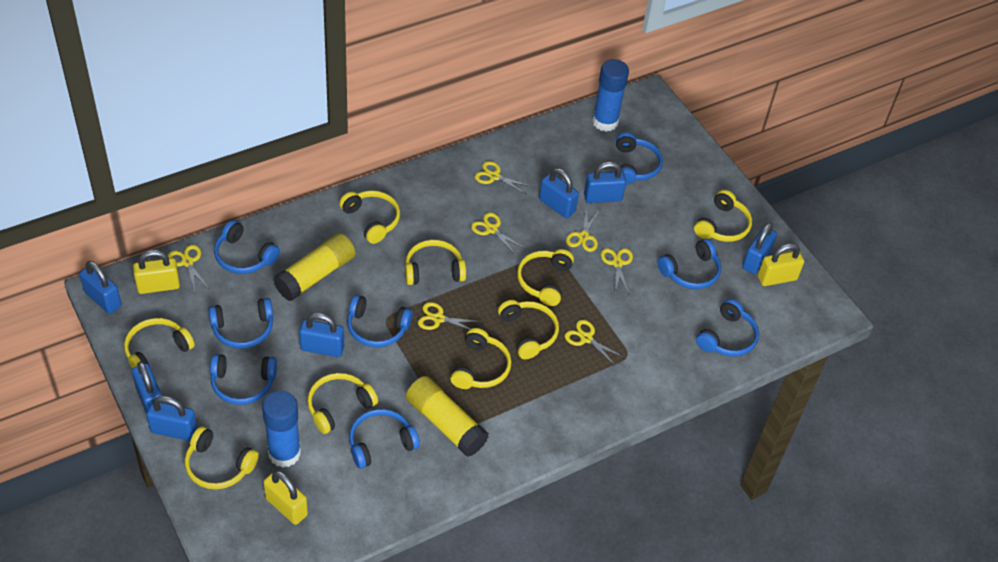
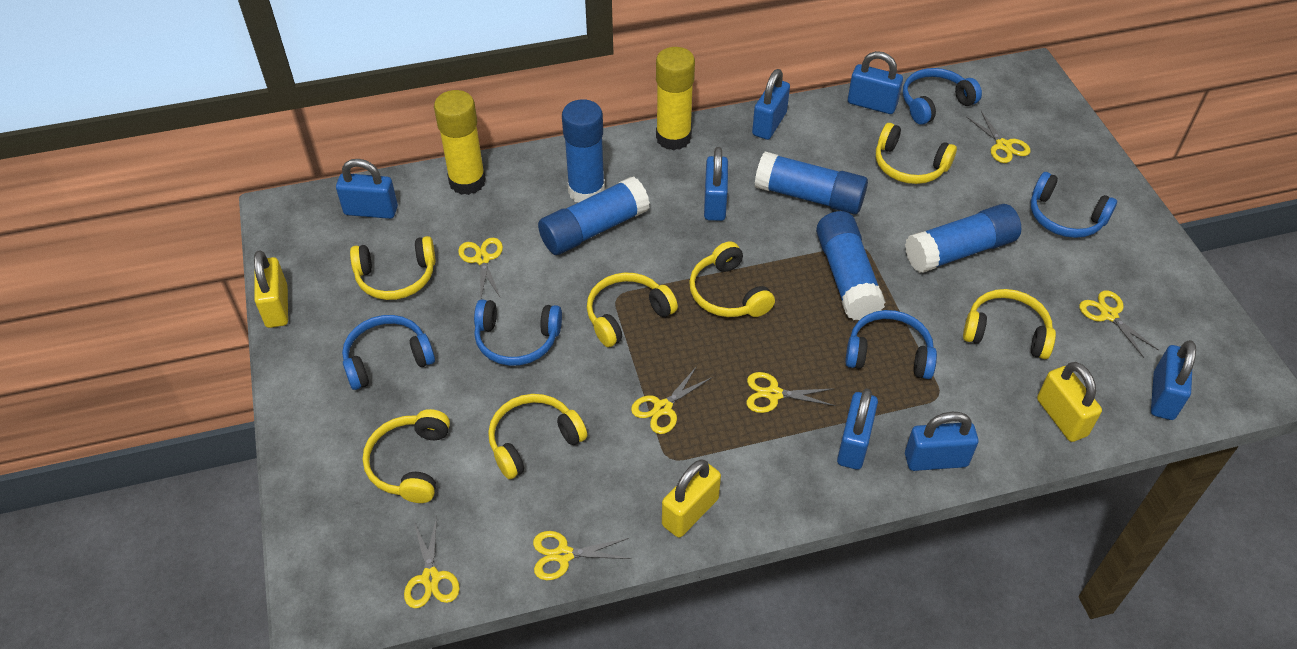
blue glue stick: 2 -> 5
blue headphones: 8 -> 5
yellow headphones: 9 -> 7

